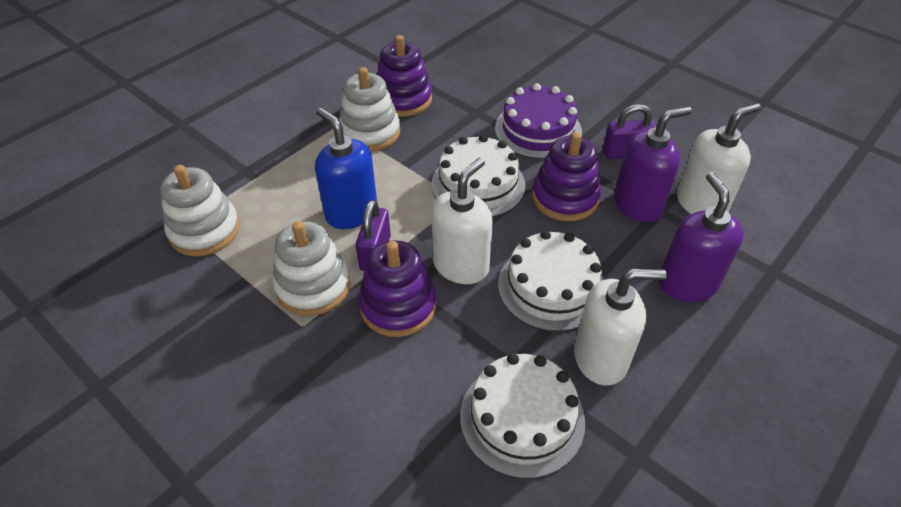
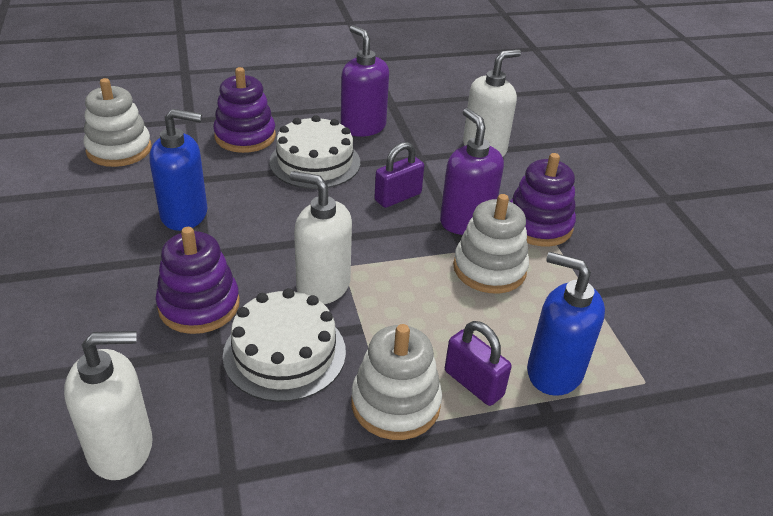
blue soap dispenser: 1 -> 2
purple cake: 1 -> 0
white cake: 3 -> 2

